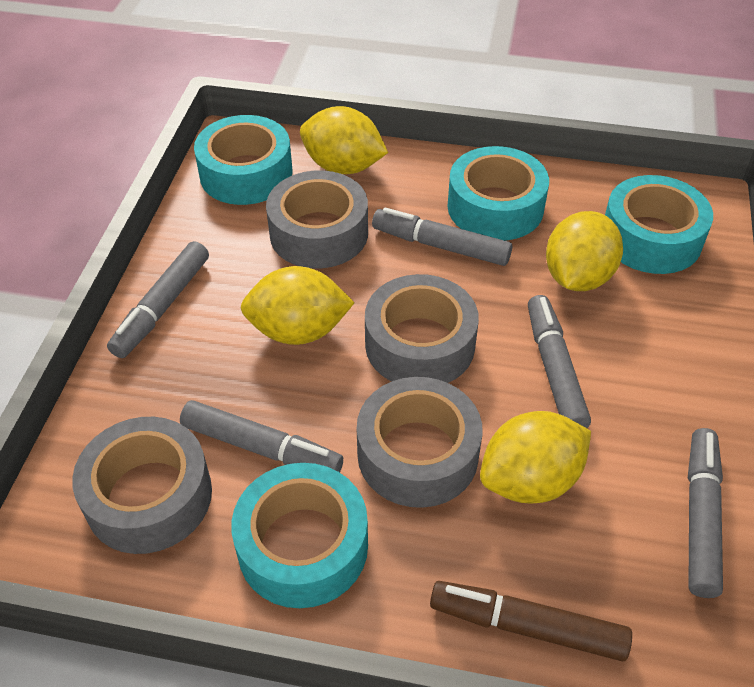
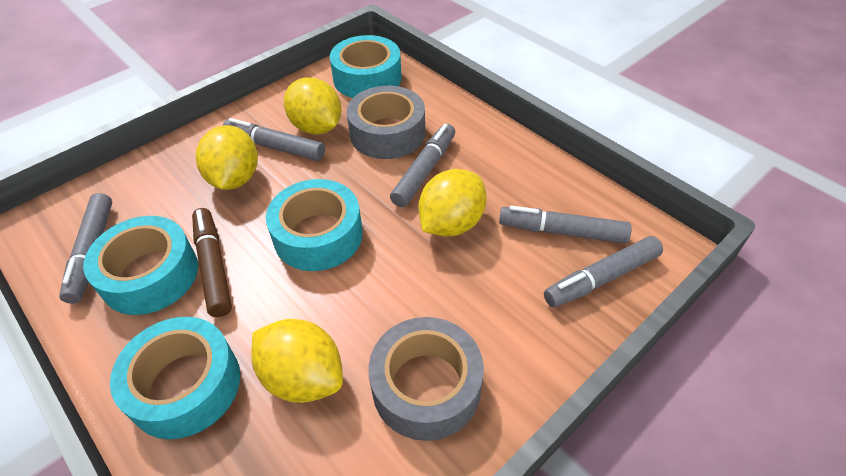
grey tape: 4 -> 2

